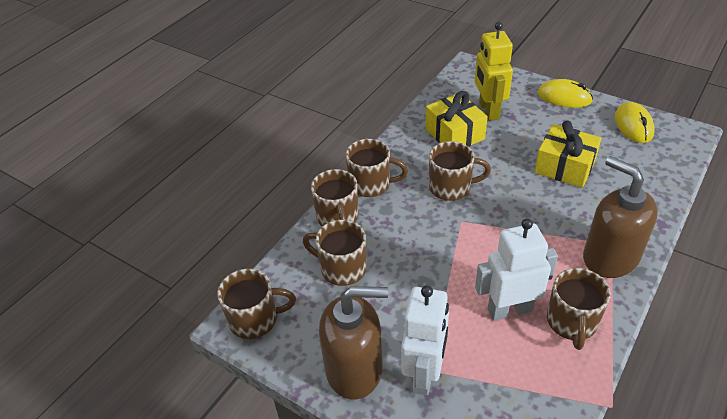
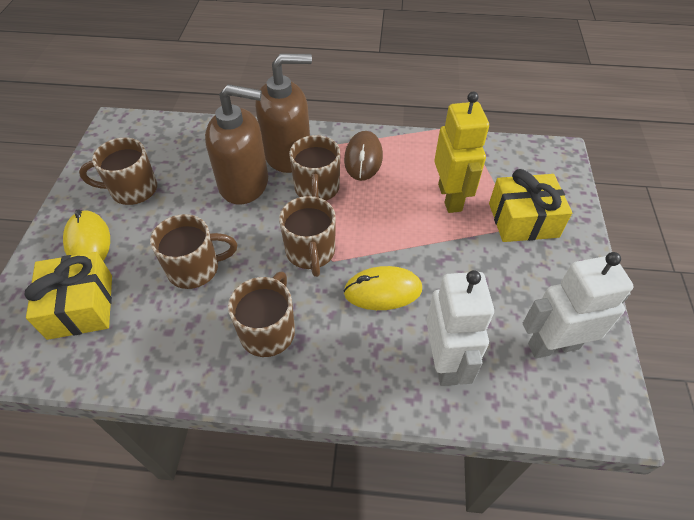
brown mouse: 0 -> 1
brown mug: 6 -> 5

